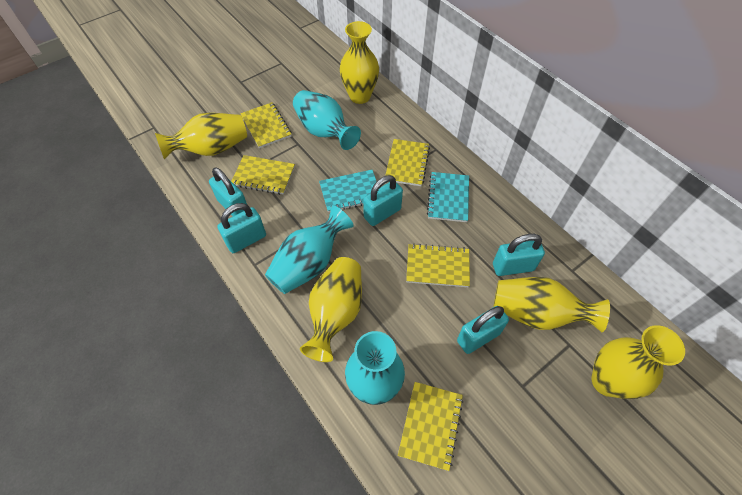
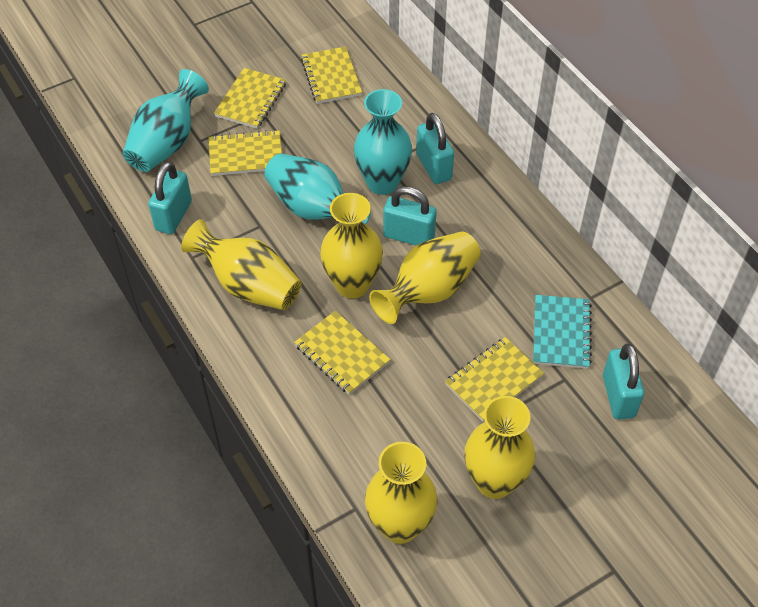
turquoise notebook: 2 -> 1
turquoise padlock: 5 -> 4

